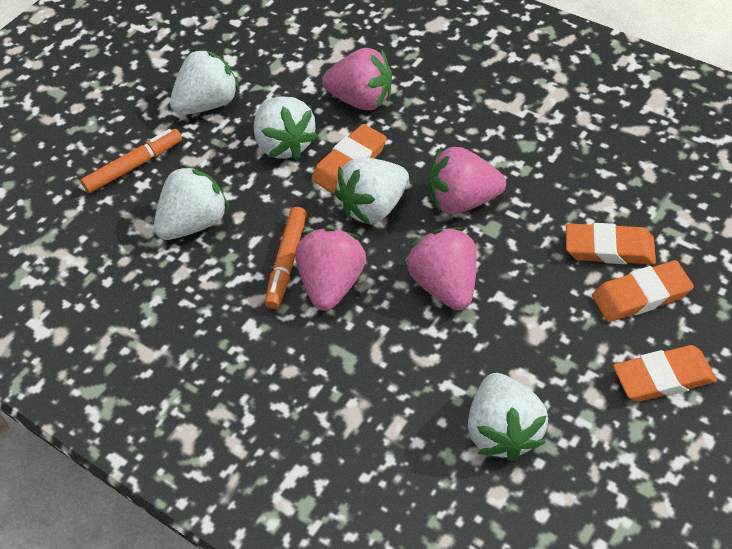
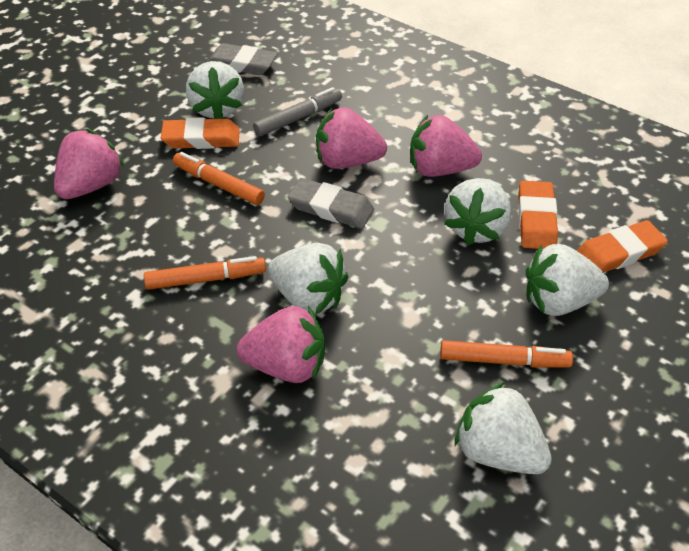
grey eraser: 0 -> 2
grey marker: 0 -> 1
orange eraser: 4 -> 3
orange marker: 2 -> 3

